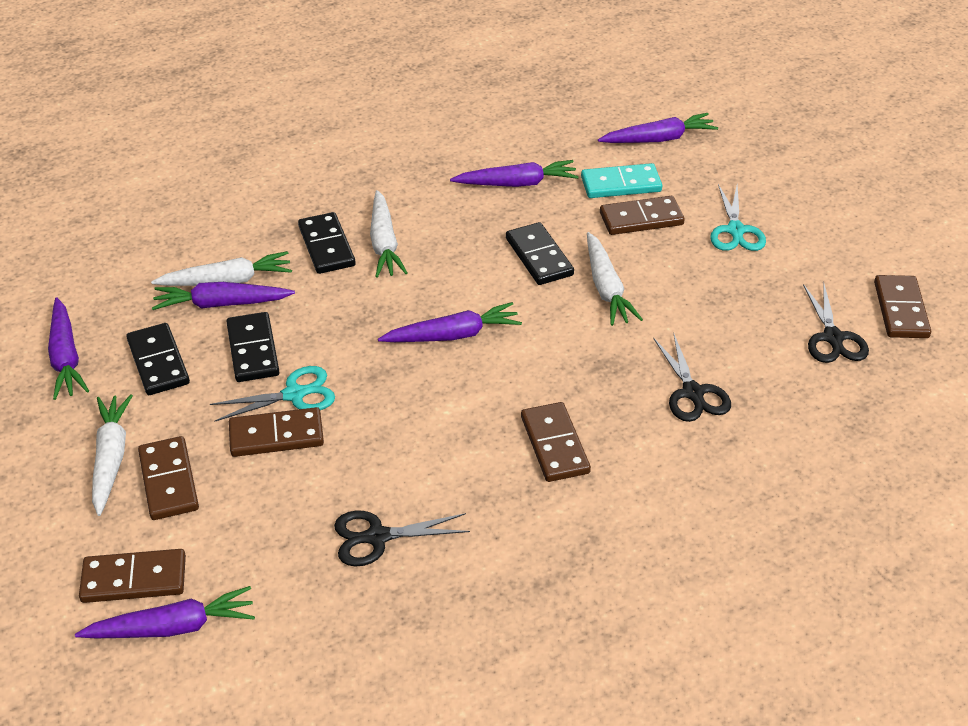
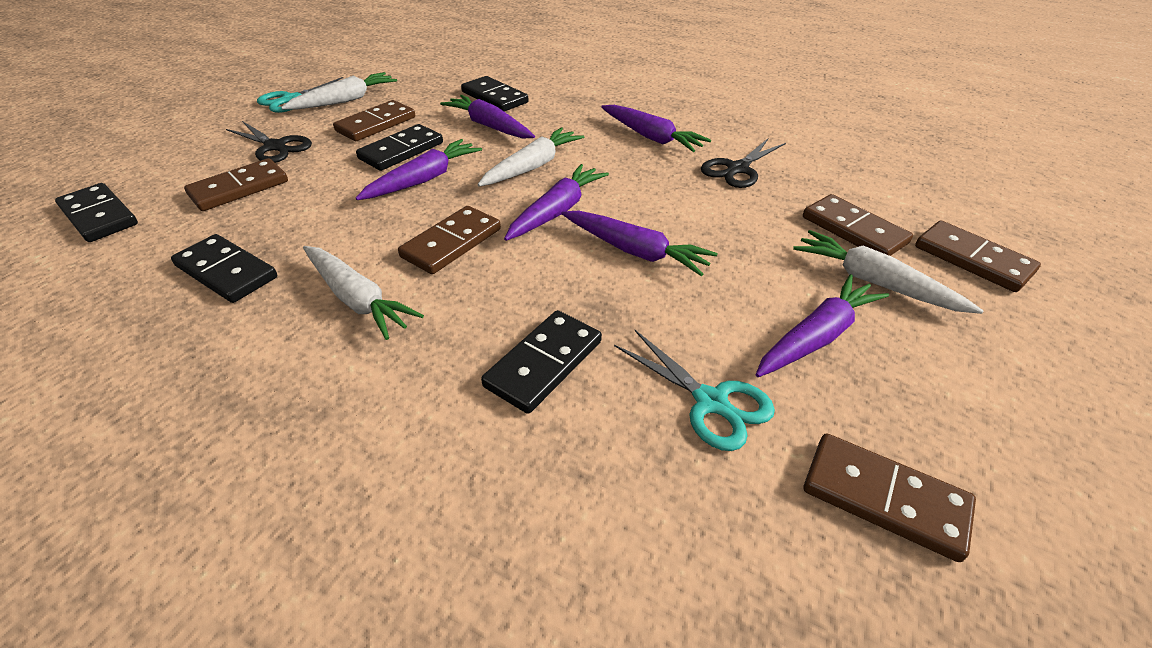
black domino: 4 -> 5
black scissors: 3 -> 2
turquoise domino: 1 -> 0

